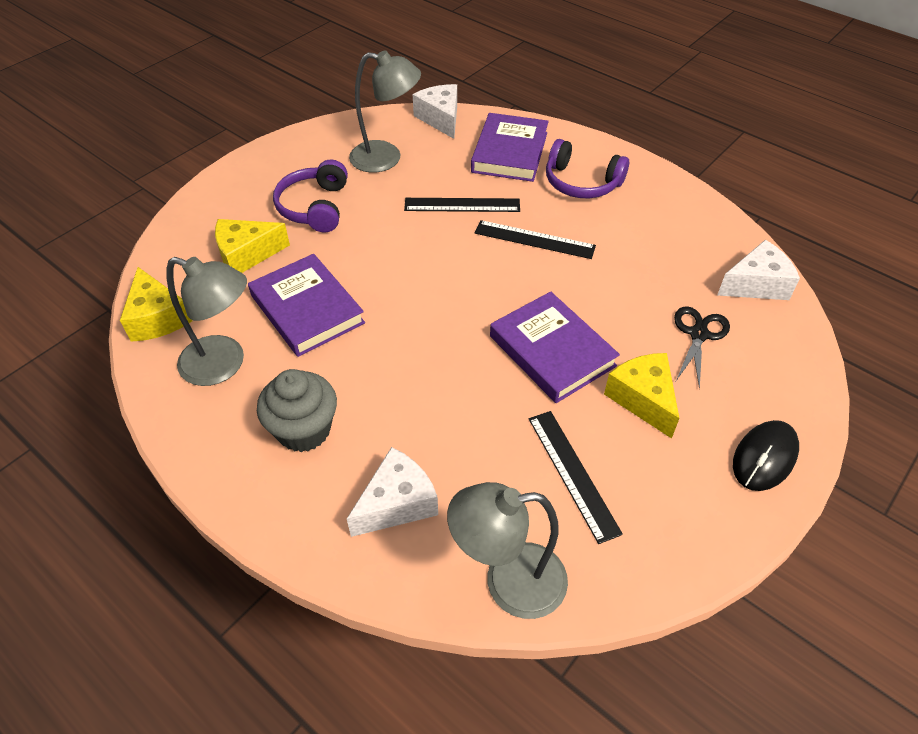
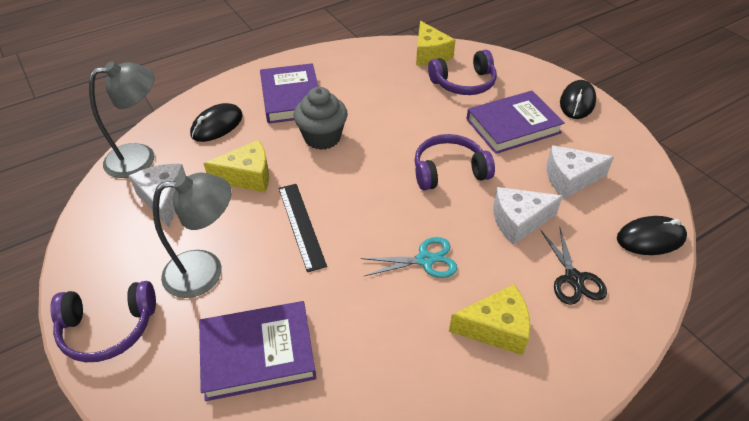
black mouse: 1 -> 3
black ruler: 3 -> 1
grey lamp: 3 -> 2
purple headphones: 2 -> 3
turquoise scissors: 0 -> 1

